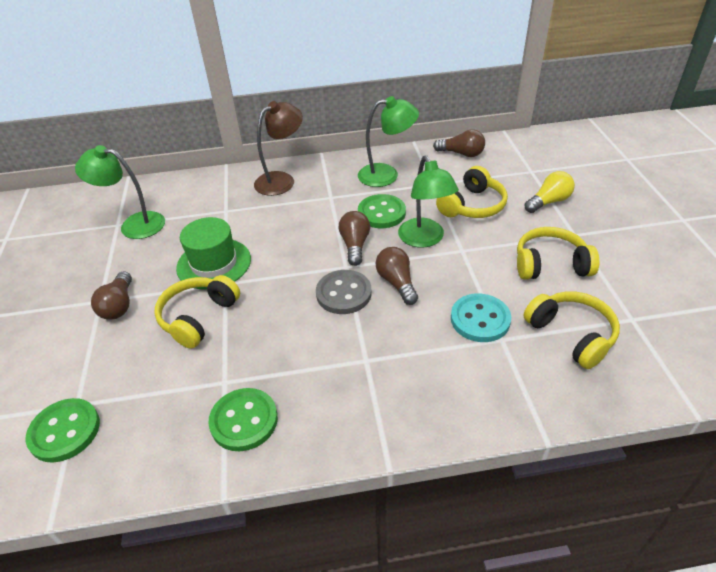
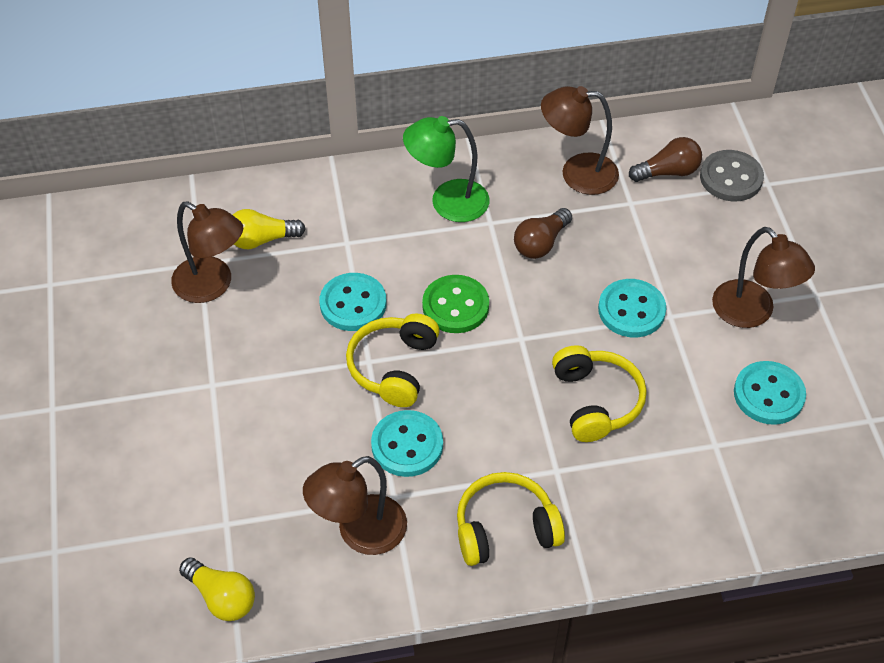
brown lamp: 1 -> 4
brown light bulb: 4 -> 2
green button: 3 -> 1
green hat: 1 -> 0
green lamp: 3 -> 1
turquoise button: 1 -> 4
yellow headphones: 4 -> 3
yellow light bulb: 1 -> 2

